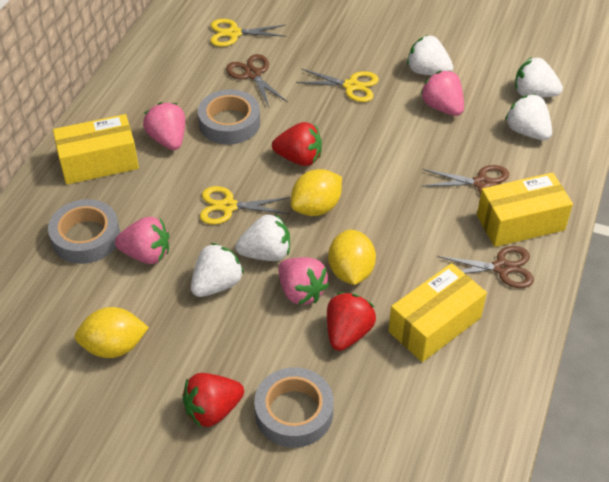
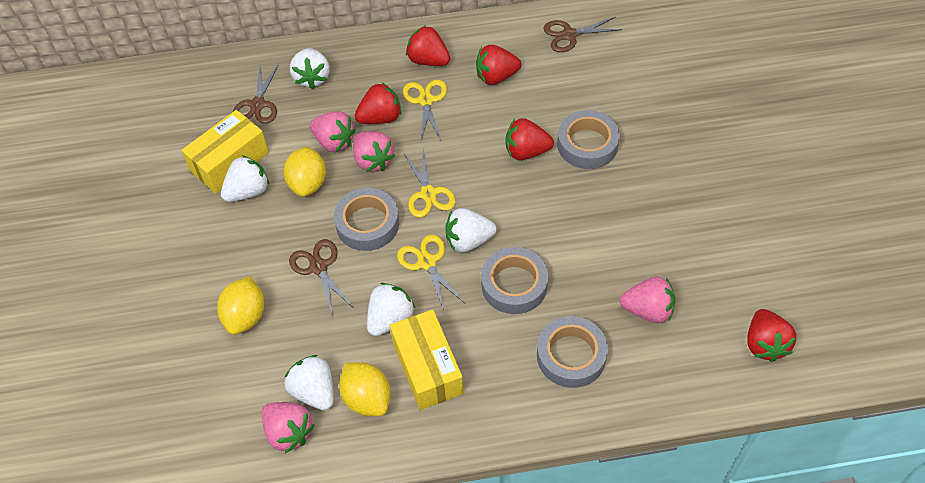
grey tape: 3 -> 4
red strawberry: 3 -> 5
yellow box: 3 -> 2

